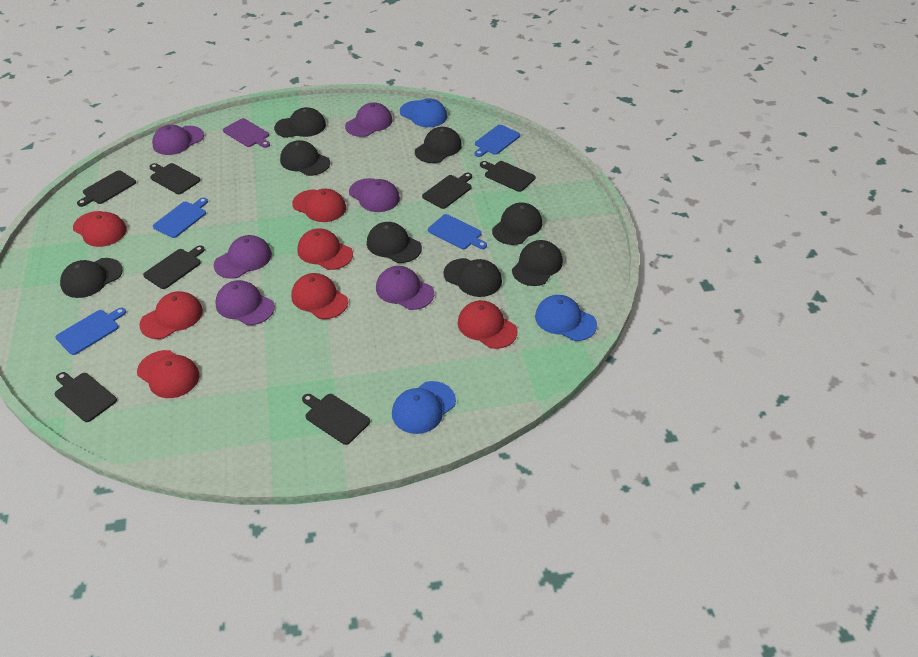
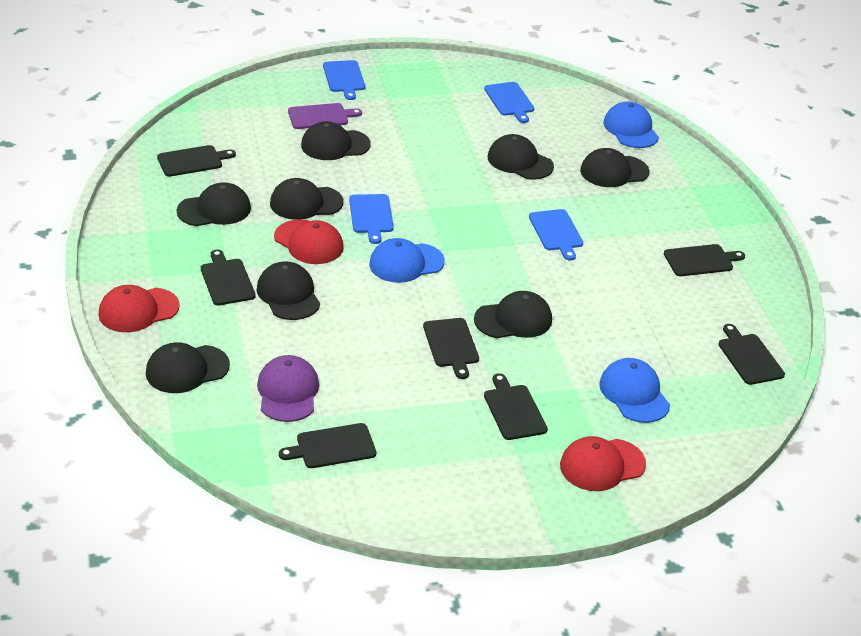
purple cap: 6 -> 1
red cap: 7 -> 3

